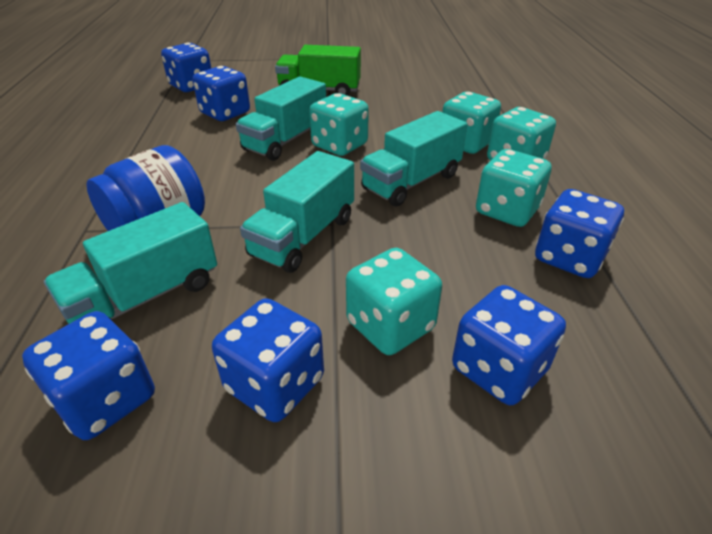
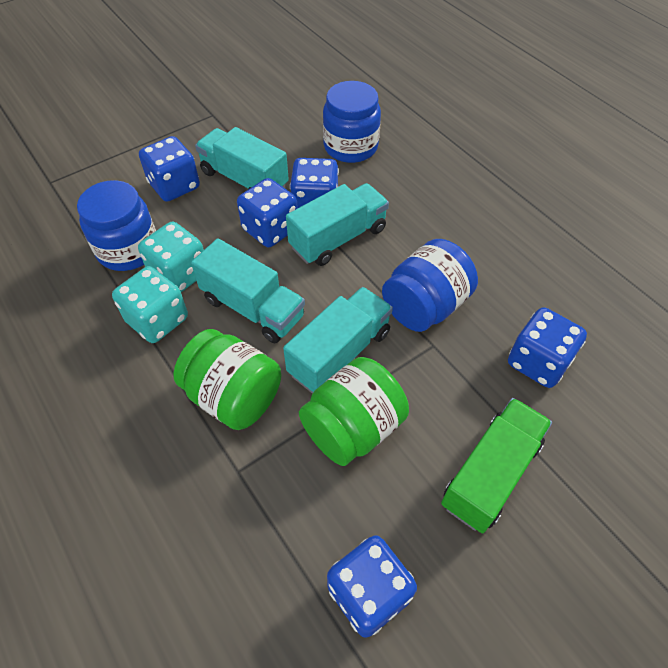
blue dice: 6 -> 5
blue jar: 1 -> 3
green jar: 0 -> 2
turquoise dice: 5 -> 2

